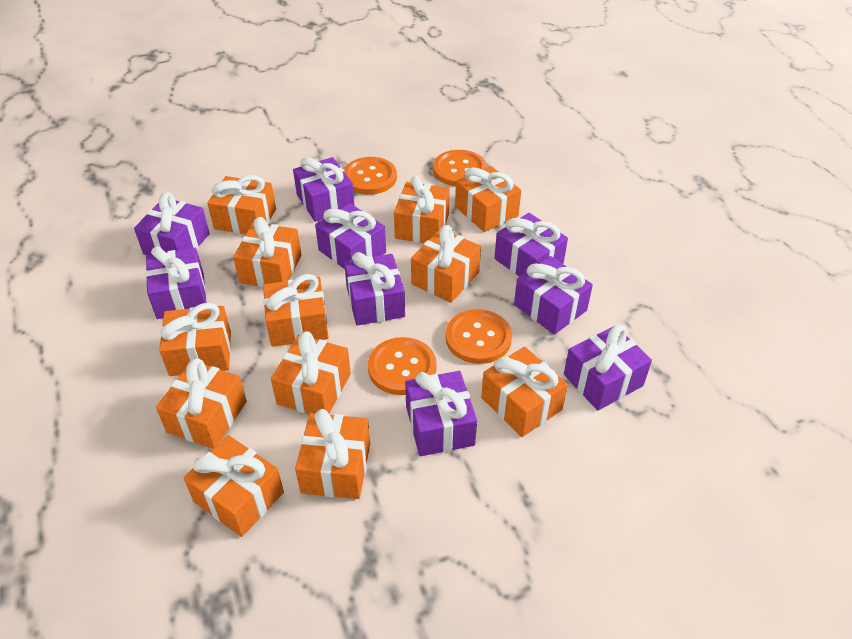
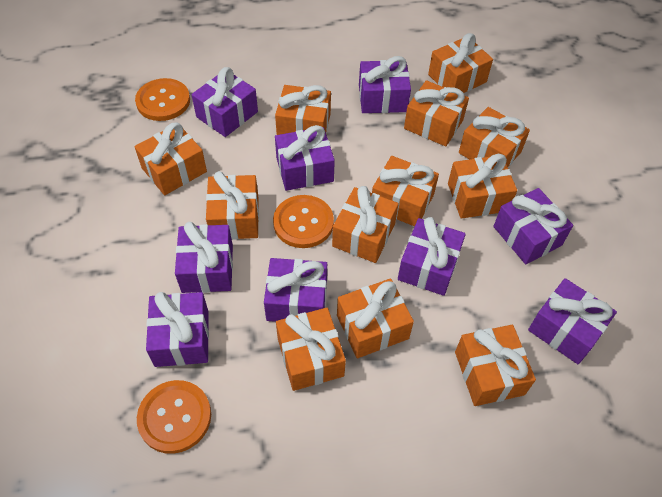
orange button: 4 -> 3

